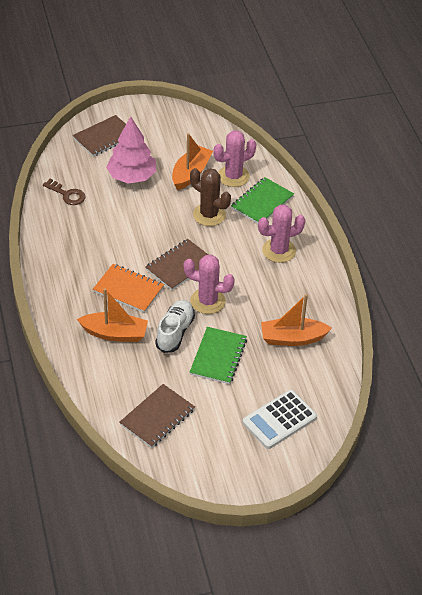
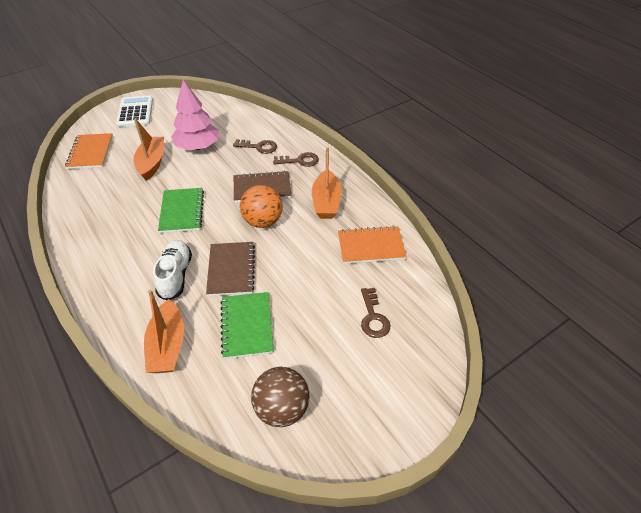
brown ball: 0 -> 1
brown cactus: 1 -> 0
brown key: 1 -> 3
brown notebook: 3 -> 2
orange ball: 0 -> 1
orange notebook: 1 -> 2
pink cactus: 3 -> 0

